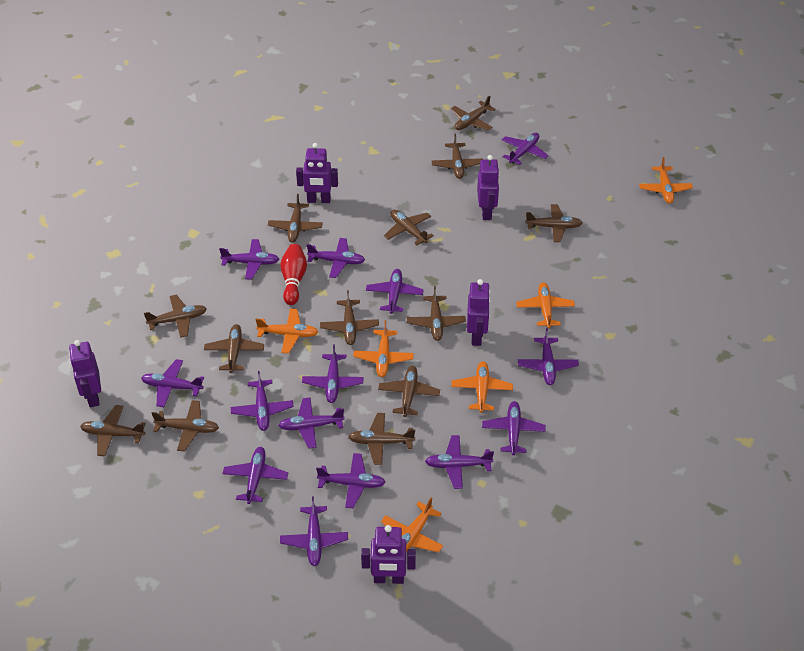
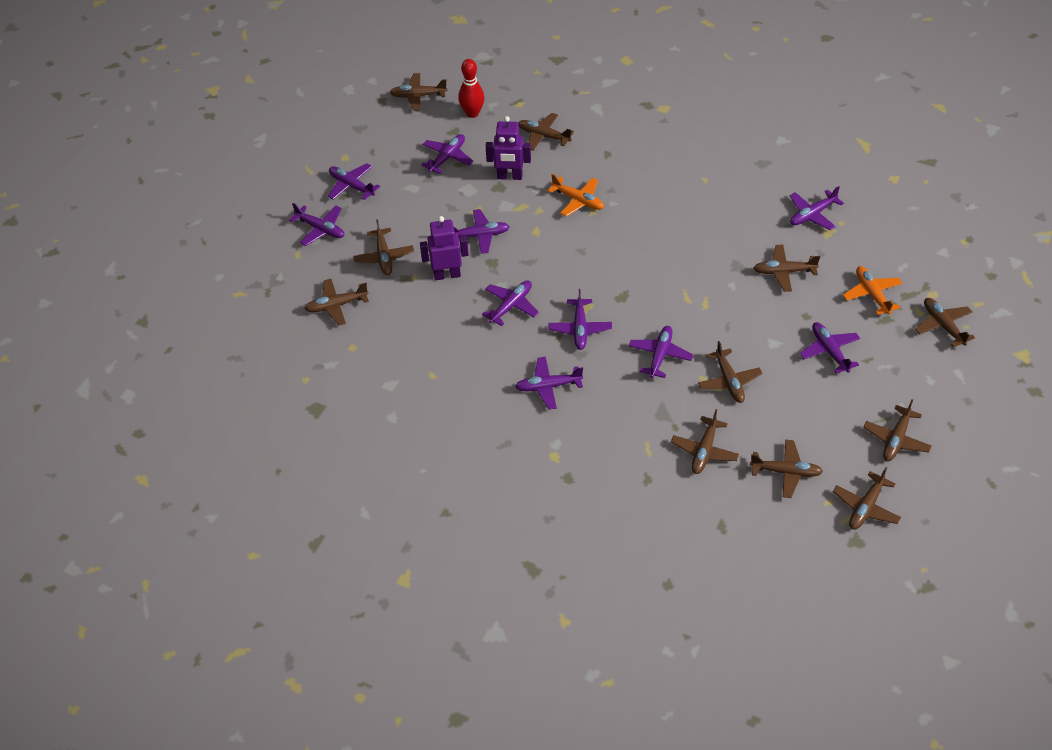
brown plane: 13 -> 11
orange plane: 6 -> 2
purple plane: 14 -> 10
purple robot: 5 -> 2

